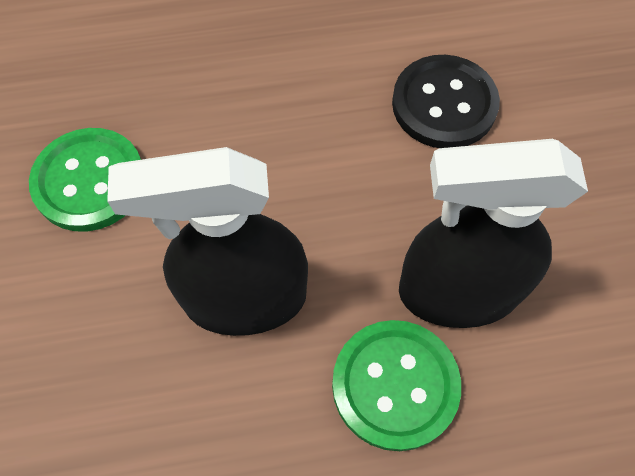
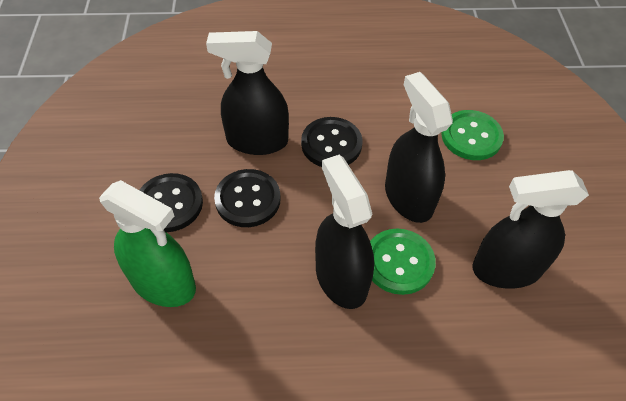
black button: 1 -> 3
black spray bottle: 2 -> 4
green spray bottle: 0 -> 1

